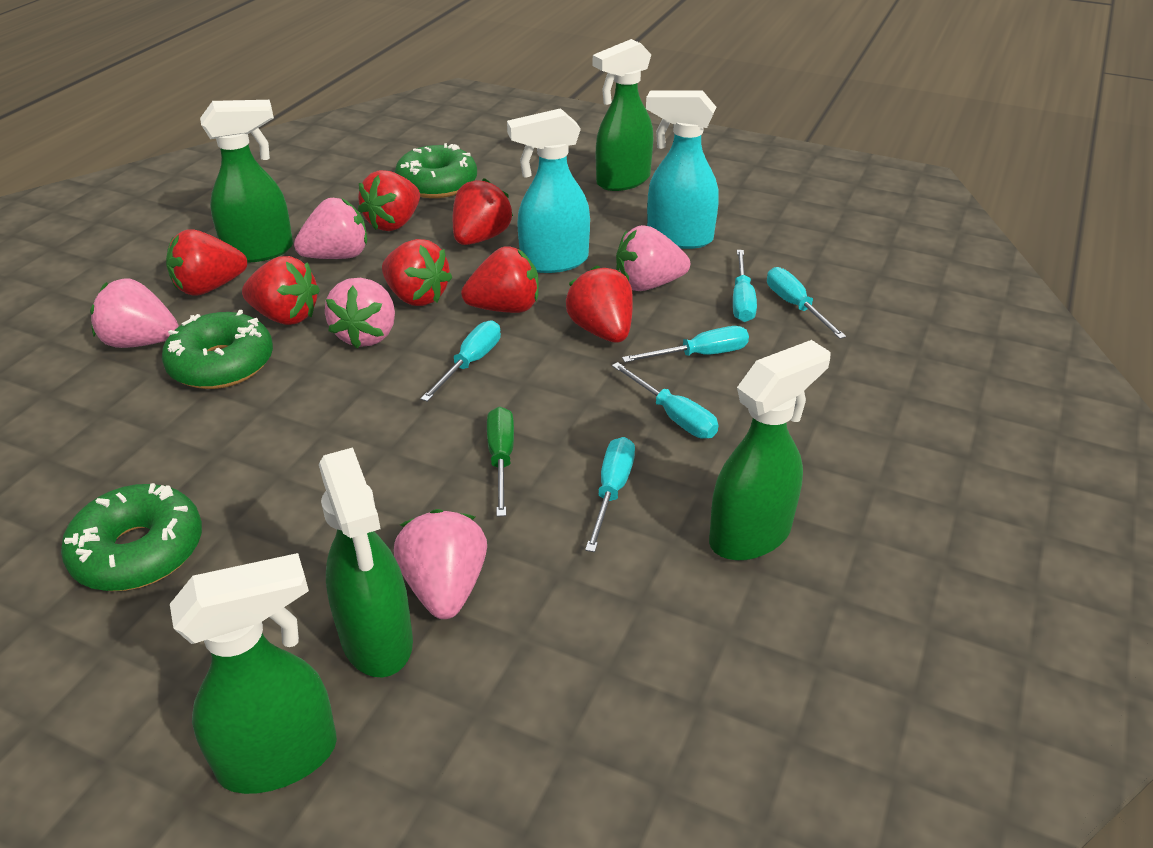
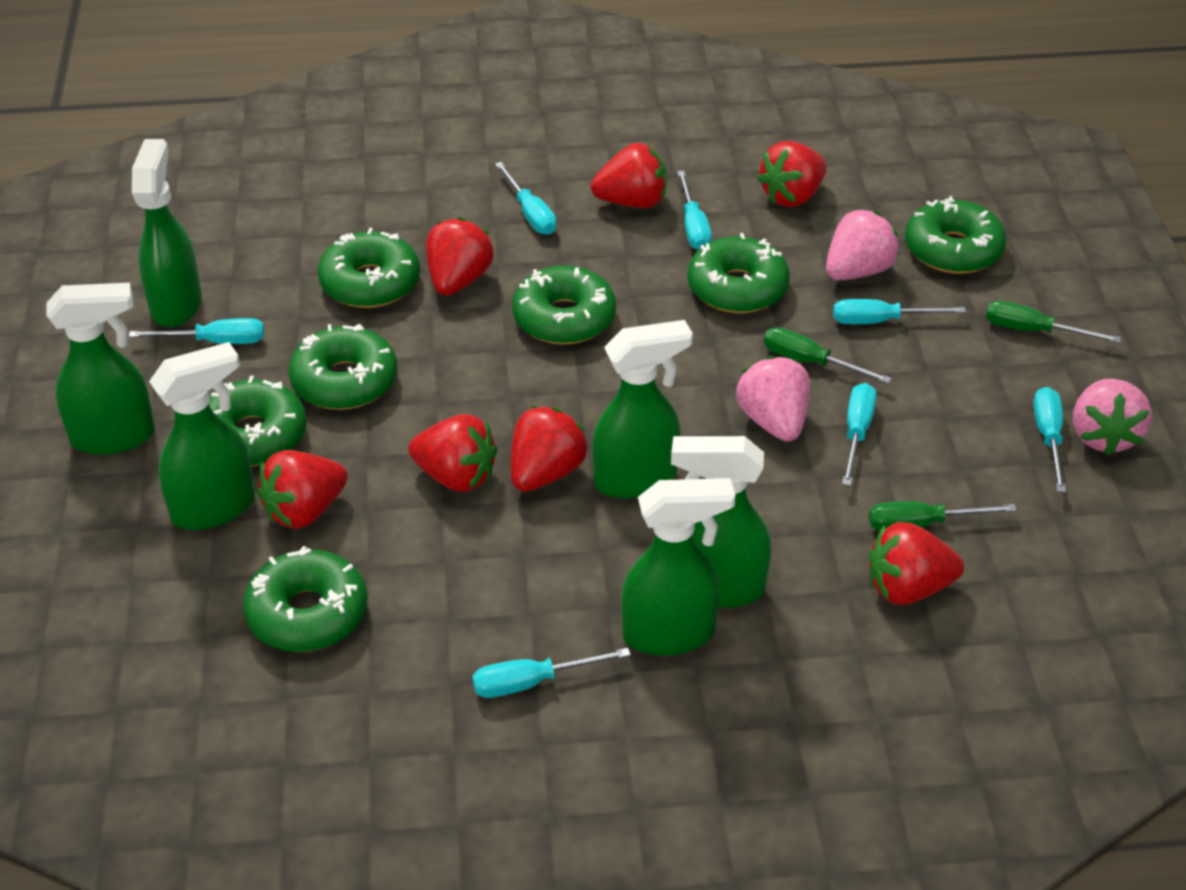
green donut: 3 -> 7
green screwdriver: 1 -> 3
green spray bottle: 5 -> 6
pink strawberry: 5 -> 3
turquoise screwdriver: 6 -> 7
turquoise spray bottle: 2 -> 0

